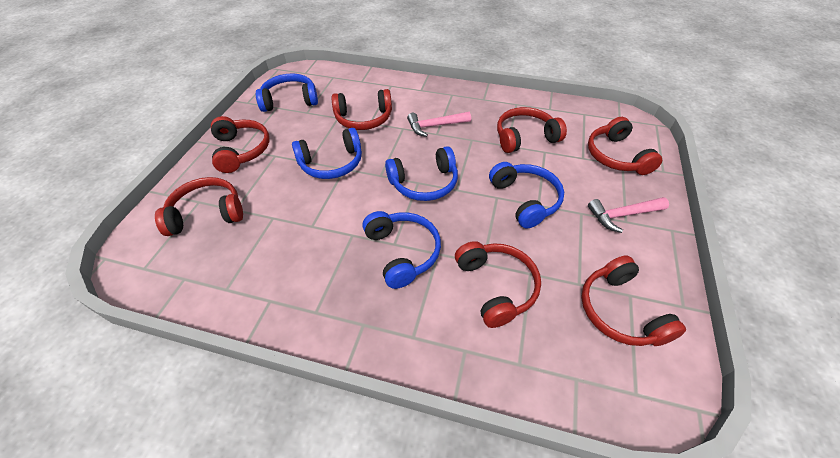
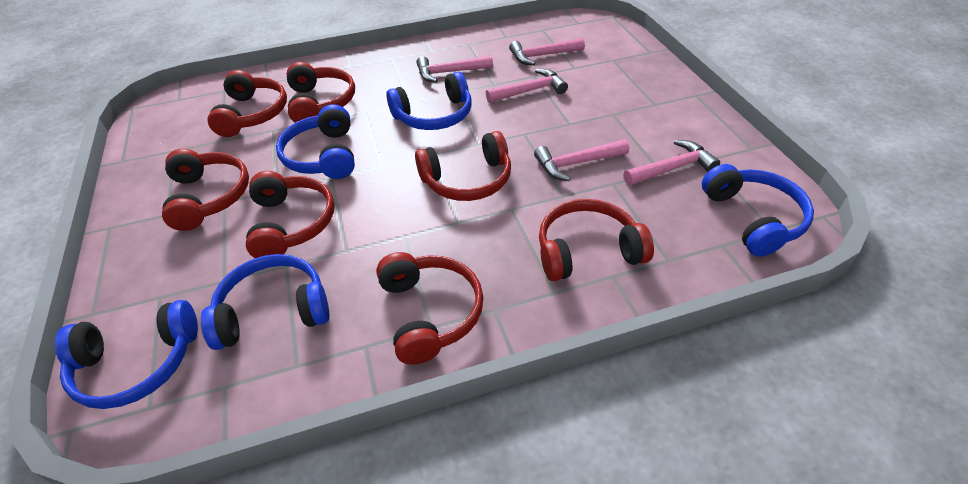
pink hammer: 2 -> 5

